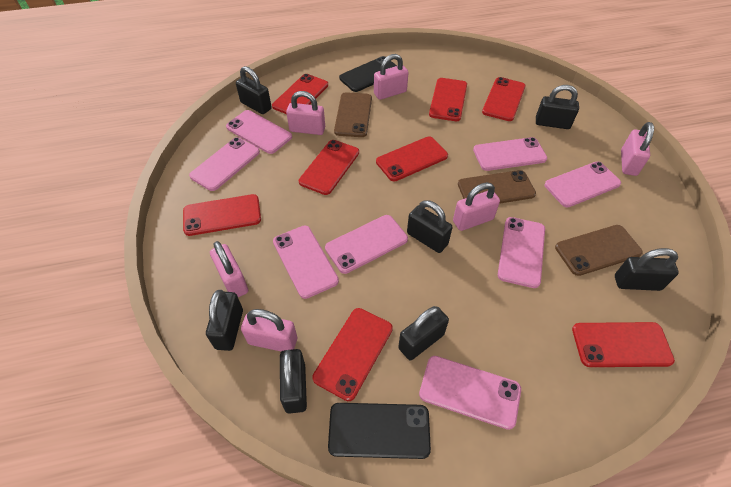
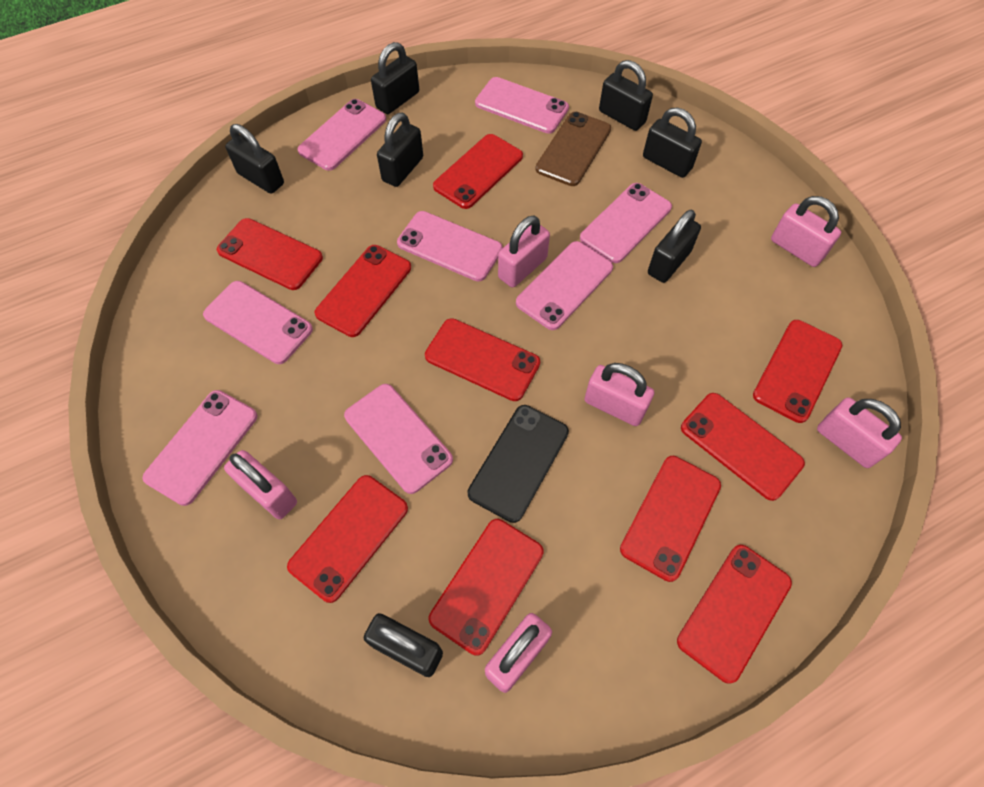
black phone: 2 -> 1
brown phone: 3 -> 1
red phone: 8 -> 10

